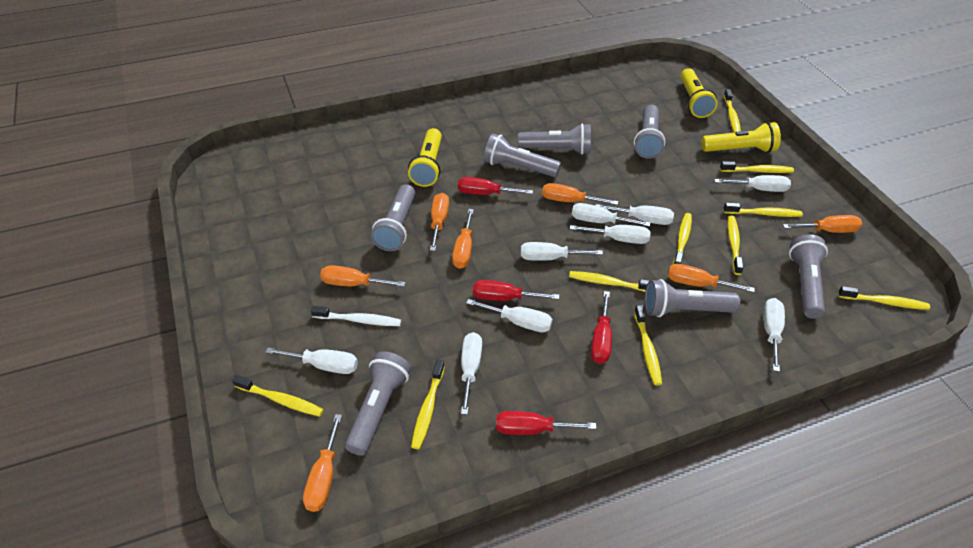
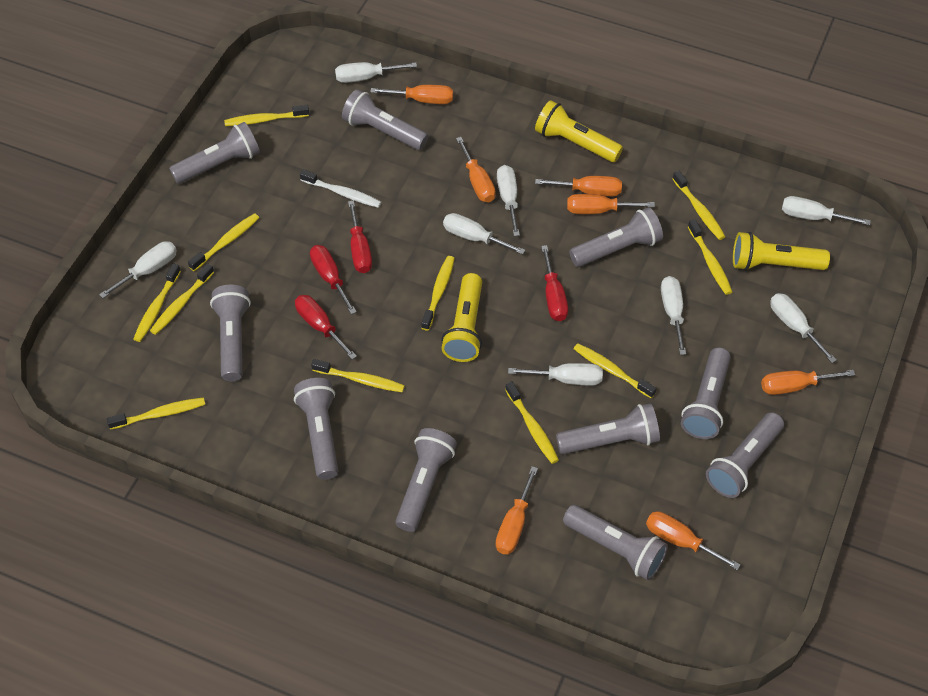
grey flashlight: 7 -> 10
white screwdriver: 9 -> 8
yellow toothbrush: 10 -> 11

